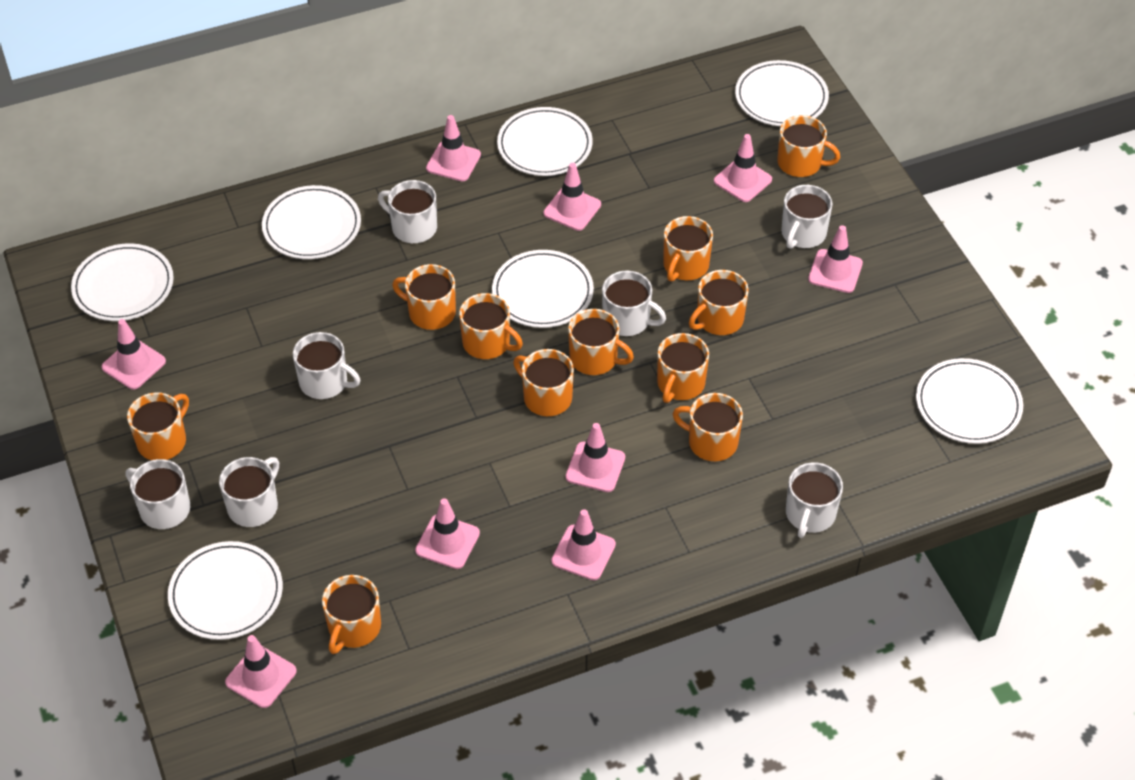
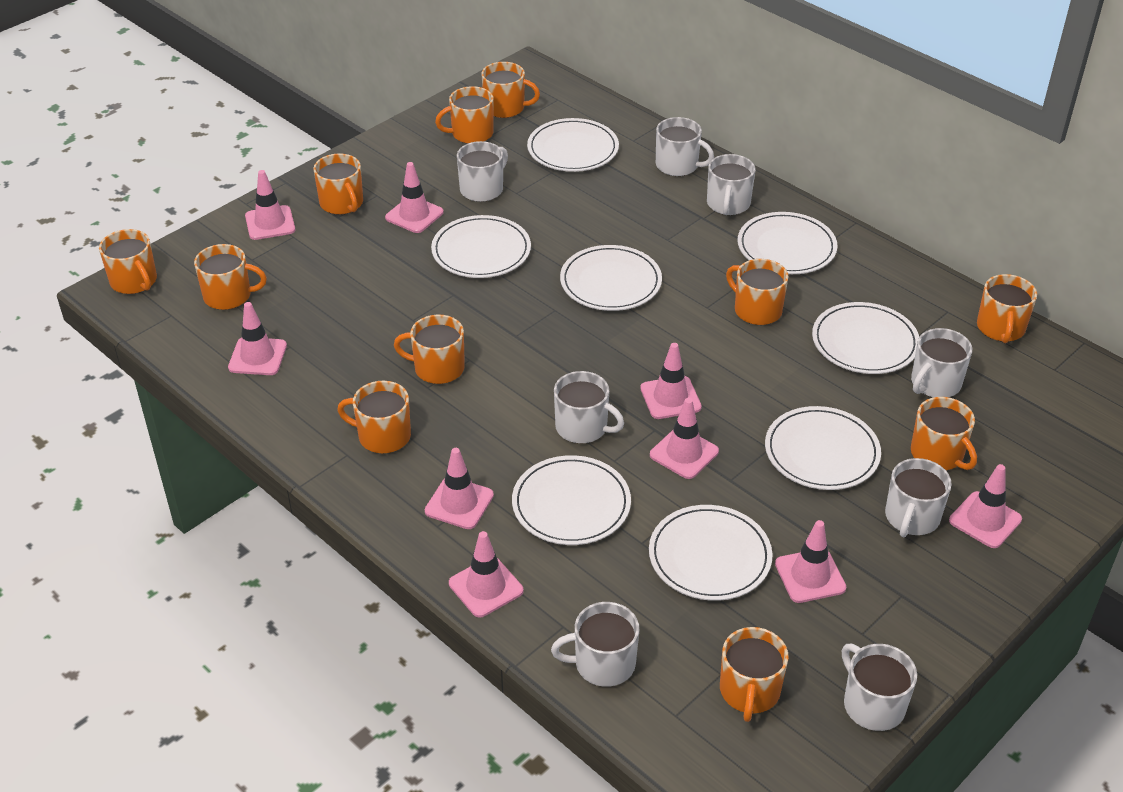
white mug: 7 -> 8
white plate: 7 -> 8

